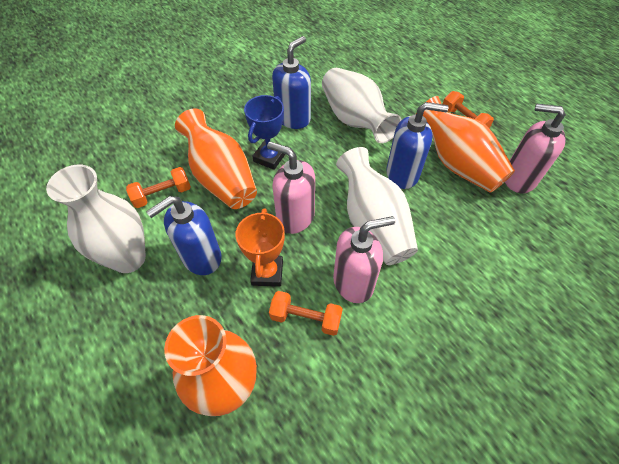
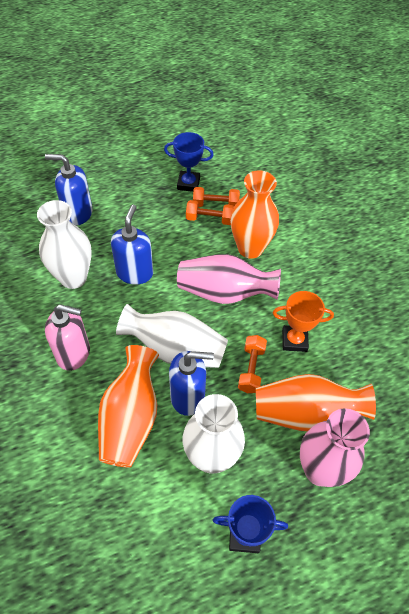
blue trophy: 1 -> 2
pink soap dispenser: 3 -> 1
pink vase: 0 -> 2

